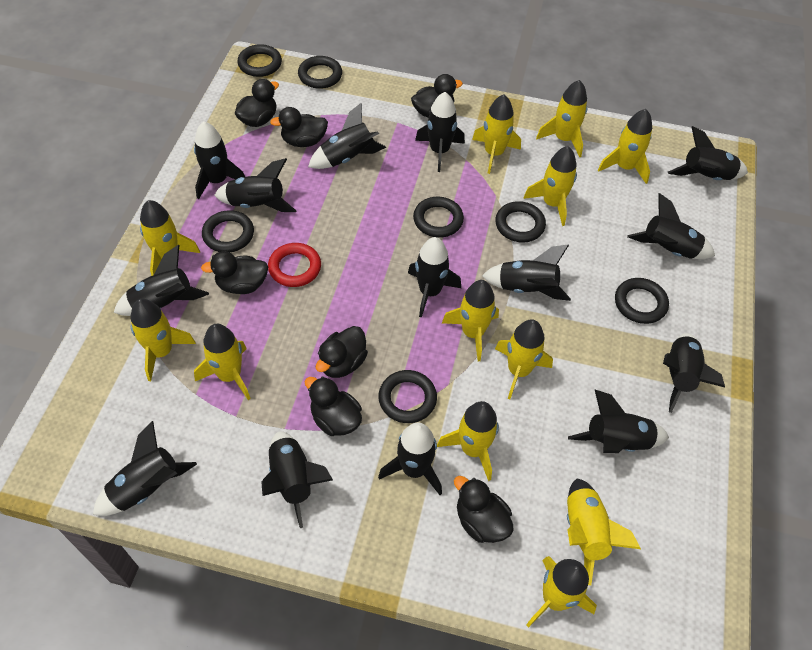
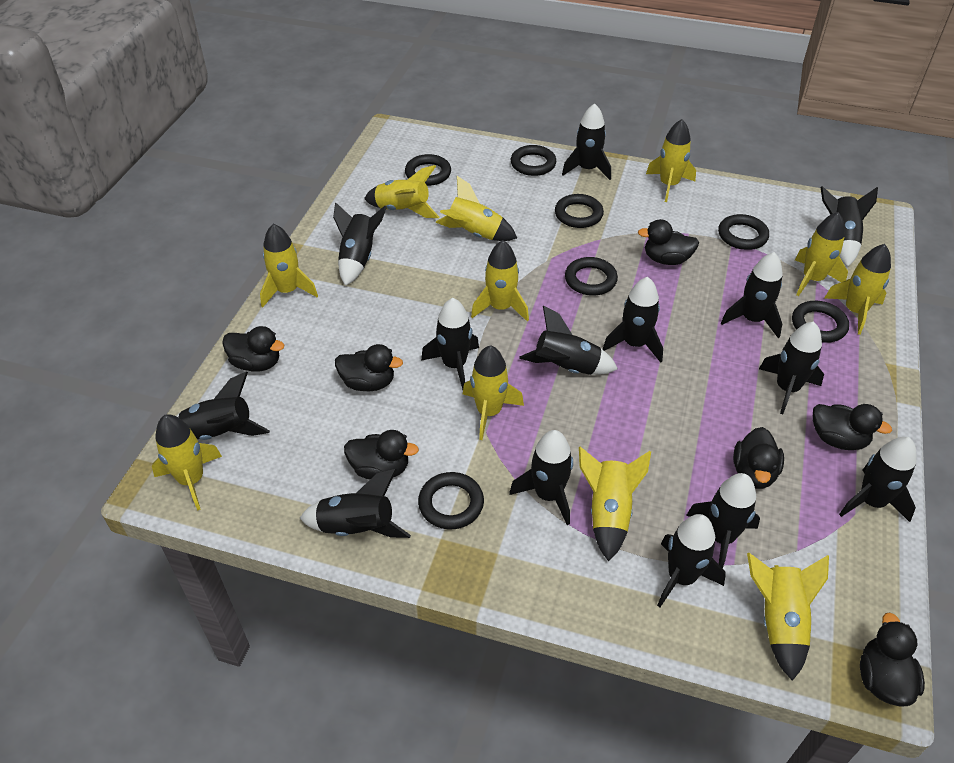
red ring: 1 -> 0
yellow rocket: 12 -> 11

